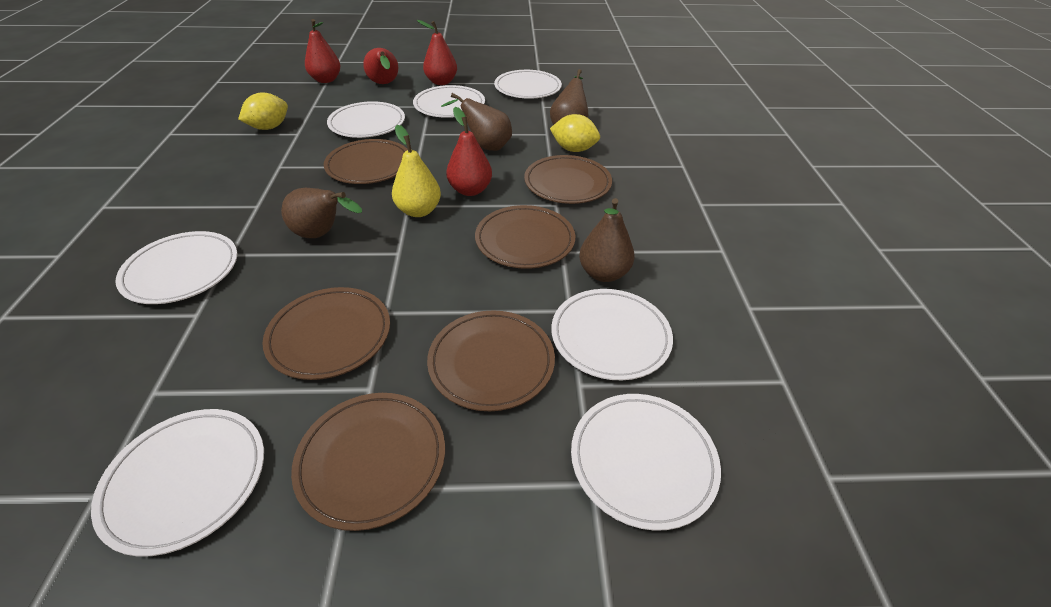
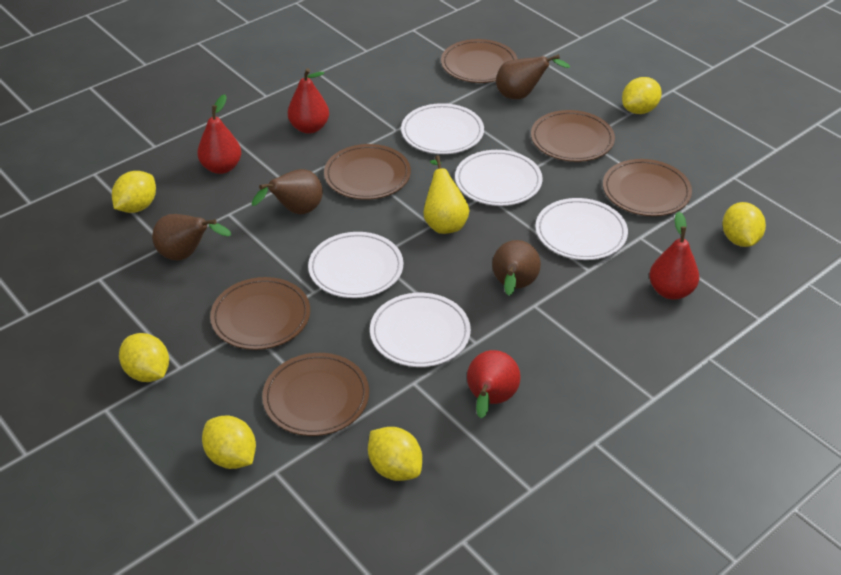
white plate: 7 -> 5
yellow lemon: 2 -> 6

